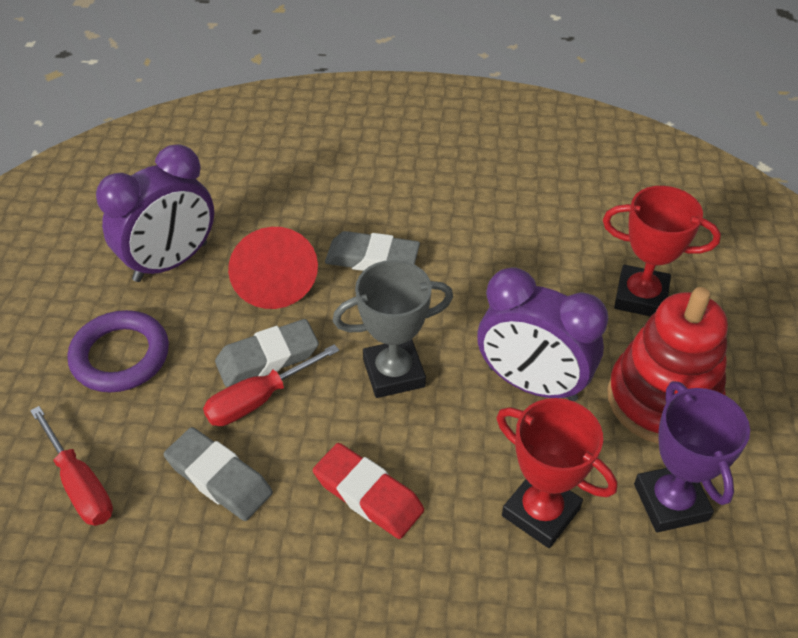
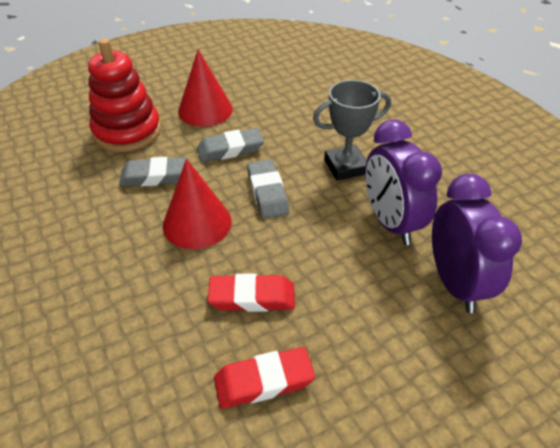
purple ring: 1 -> 0
purple trophy: 1 -> 0
red cone: 1 -> 2
red eraser: 1 -> 2
red screwdriver: 2 -> 0
red trophy: 2 -> 0

